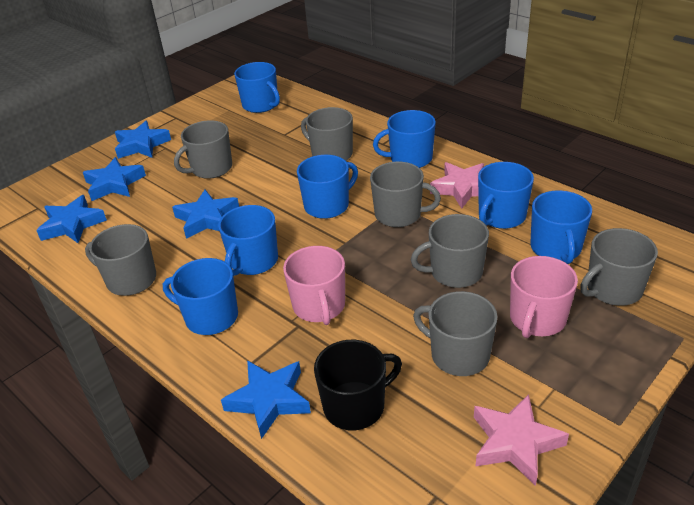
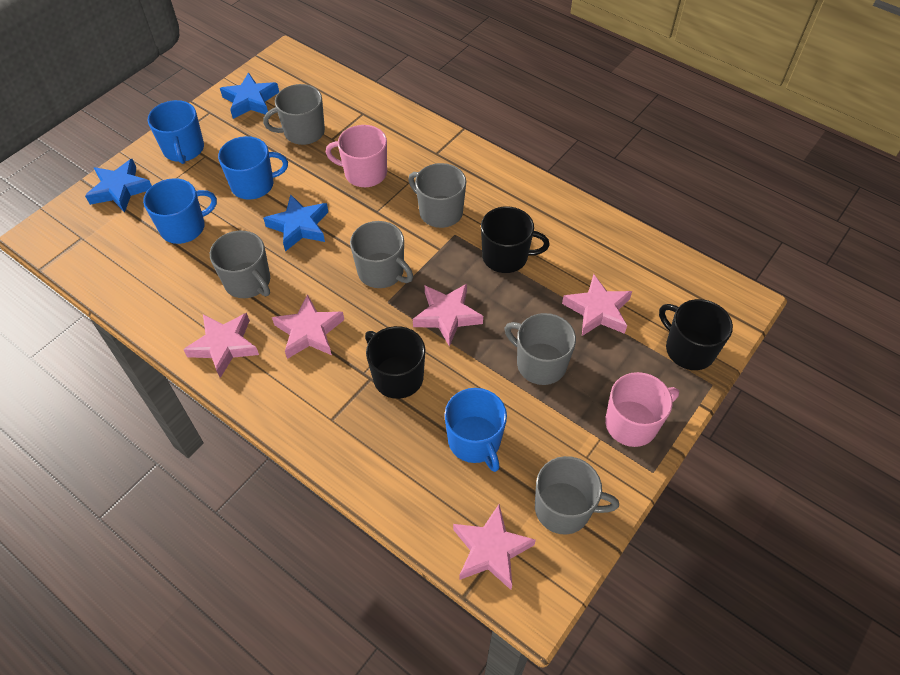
black mug: 1 -> 3
blue mug: 7 -> 4
blue star: 5 -> 3
grey mug: 7 -> 6
pink star: 2 -> 5

